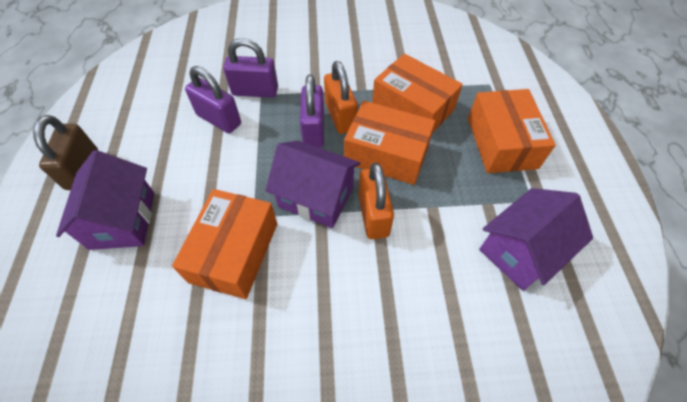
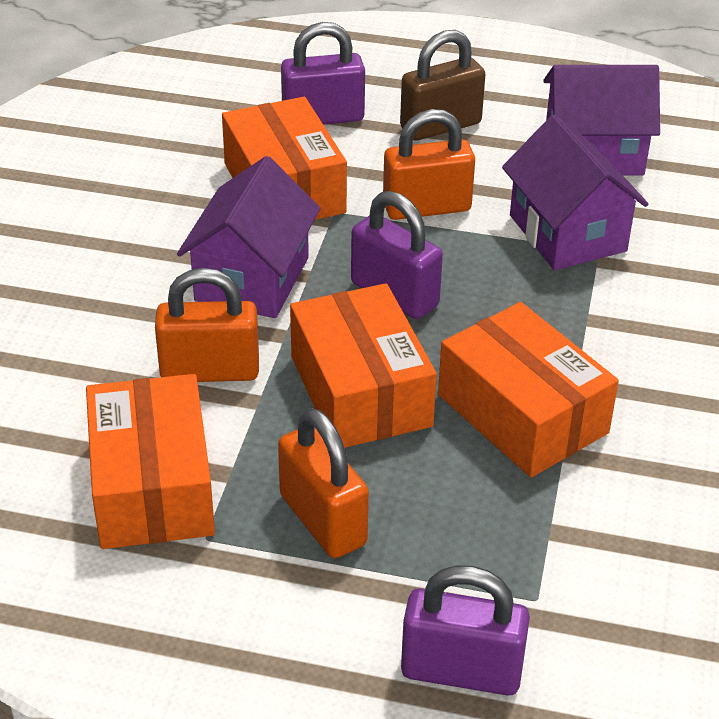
orange padlock: 2 -> 3

